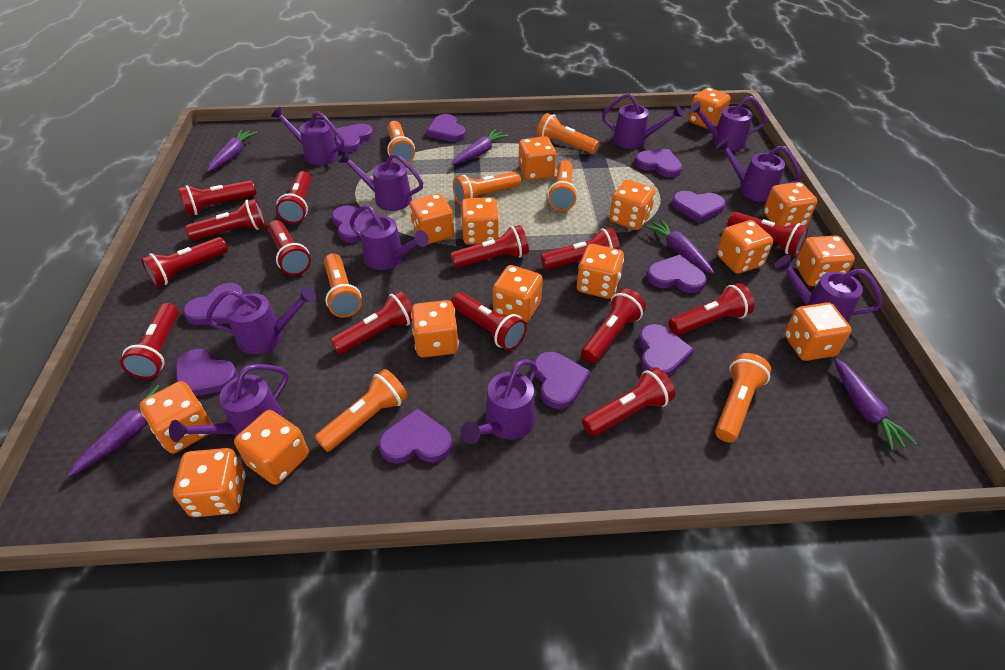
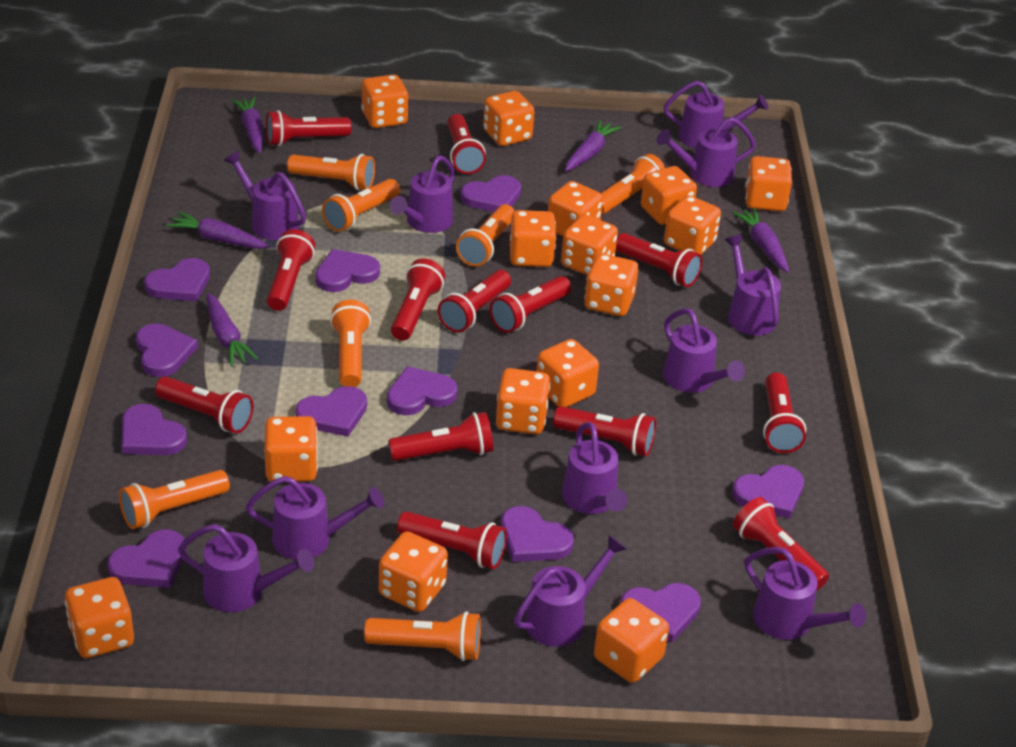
purple watering can: 10 -> 11
red flashlight: 14 -> 13

